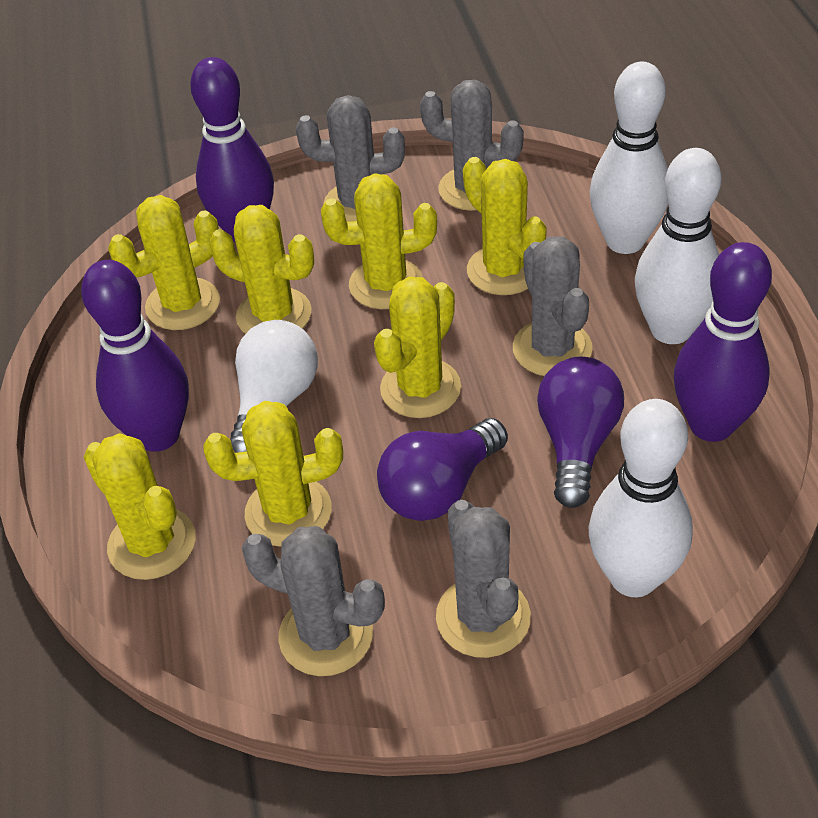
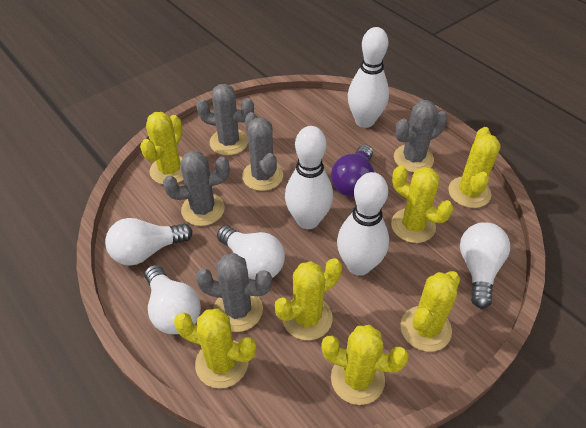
purple bowling pin: 3 -> 0
purple light bulb: 2 -> 1
white light bulb: 1 -> 4

